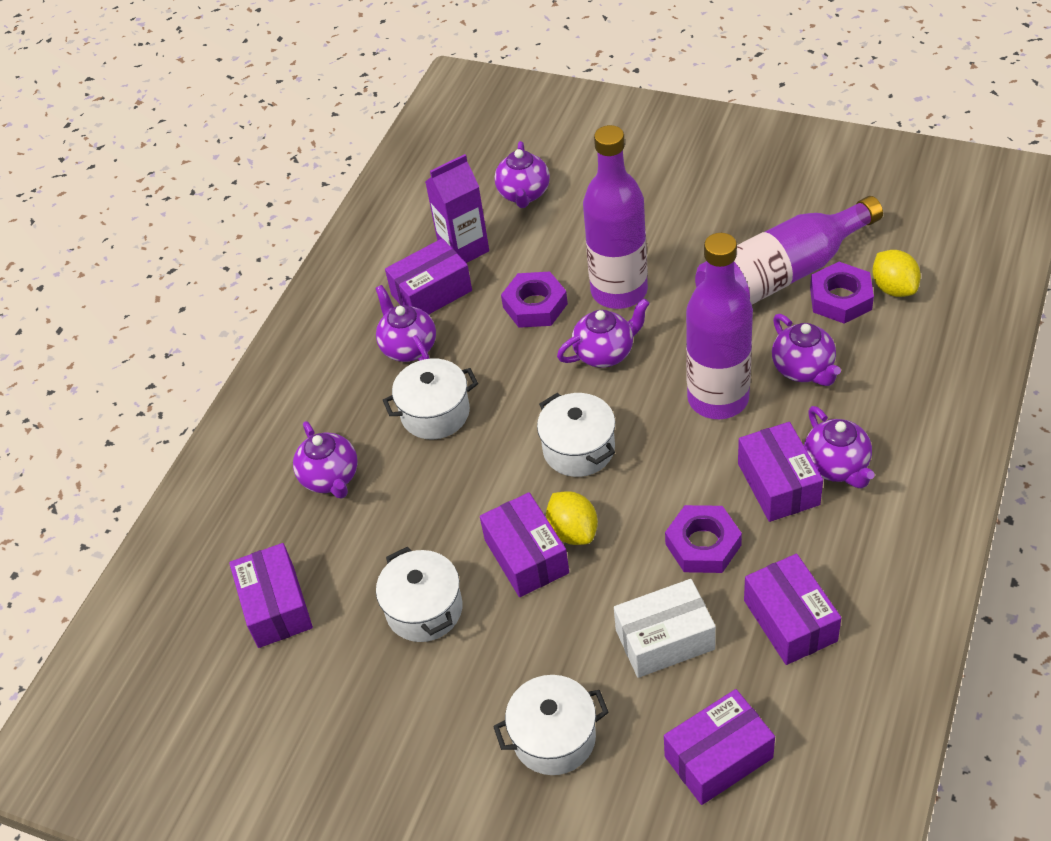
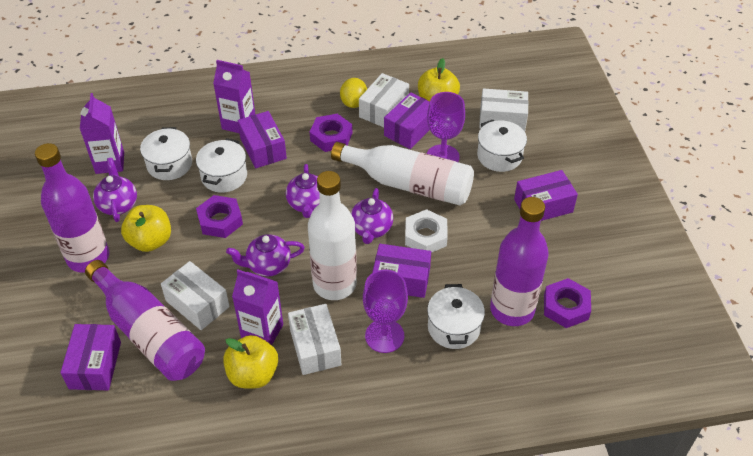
purple box: 6 -> 5
purple carton: 1 -> 3
purple goblet: 0 -> 2
purple teapot: 6 -> 4
white bottle: 0 -> 2
white box: 1 -> 4
white nut: 0 -> 1
yellow apple: 0 -> 3
yellow lemon: 2 -> 1

